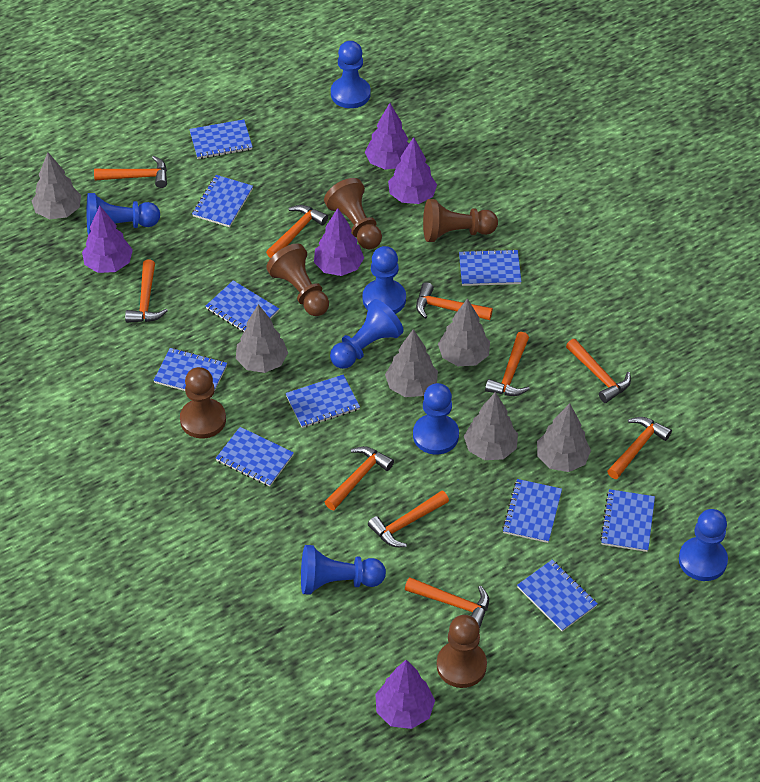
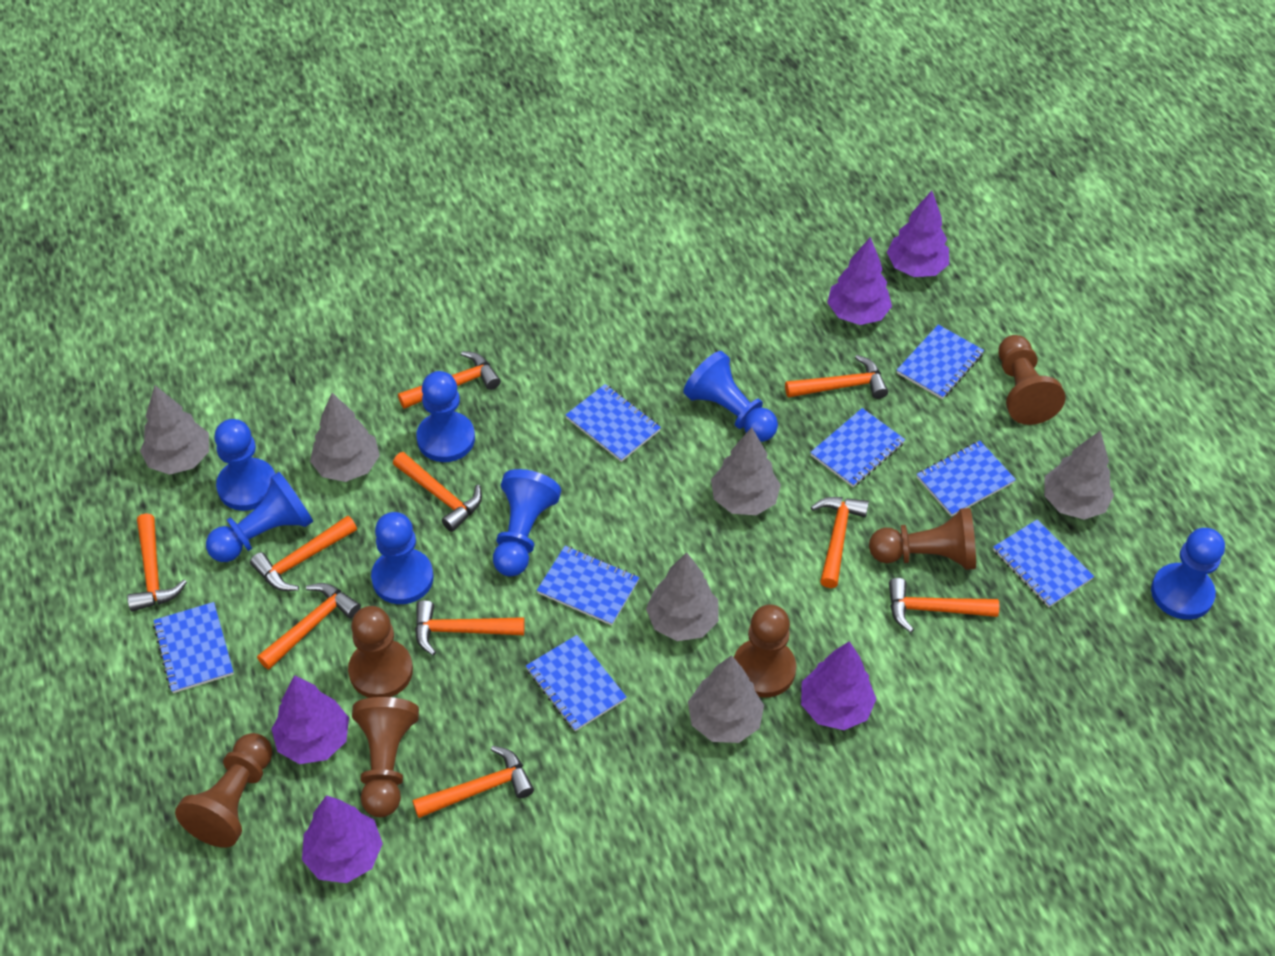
blue notebook: 10 -> 8
brown pawn: 5 -> 6

